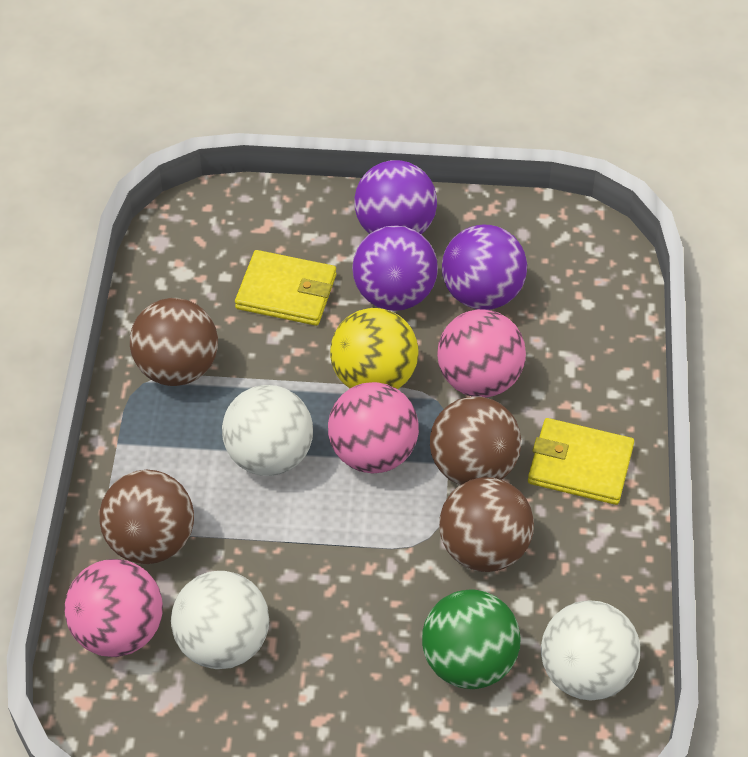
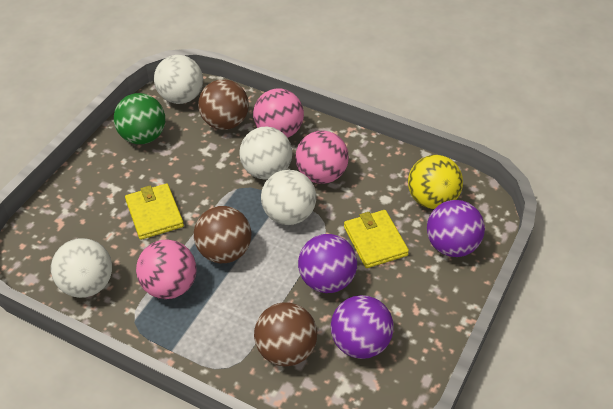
brown ball: 4 -> 3
white ball: 3 -> 4

